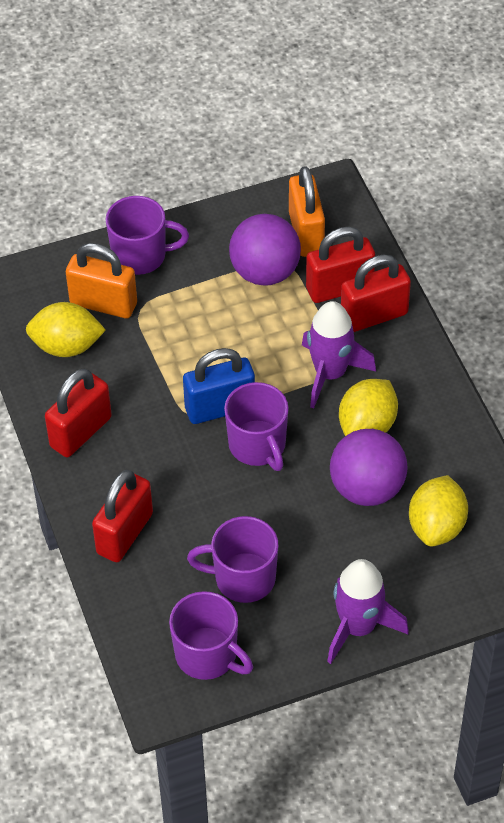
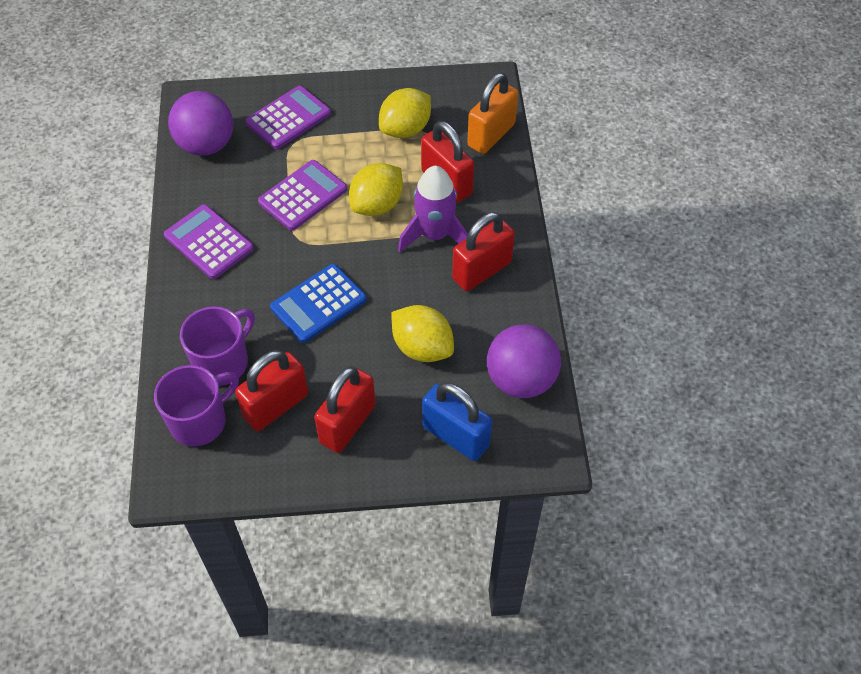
blue calculator: 0 -> 1
orange padlock: 2 -> 1
purple calculator: 0 -> 3
purple mug: 4 -> 2
purple rocket: 2 -> 1

